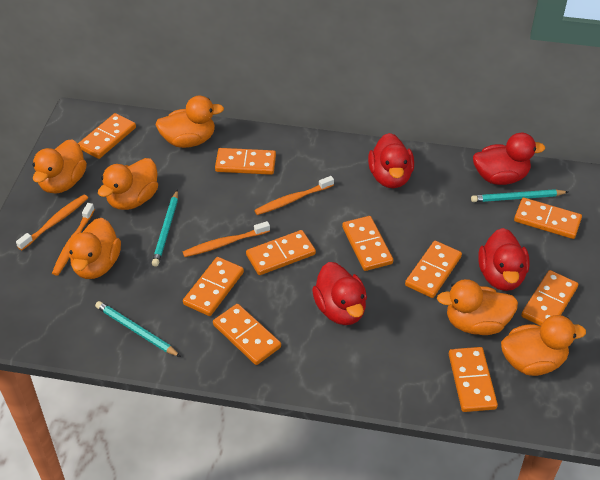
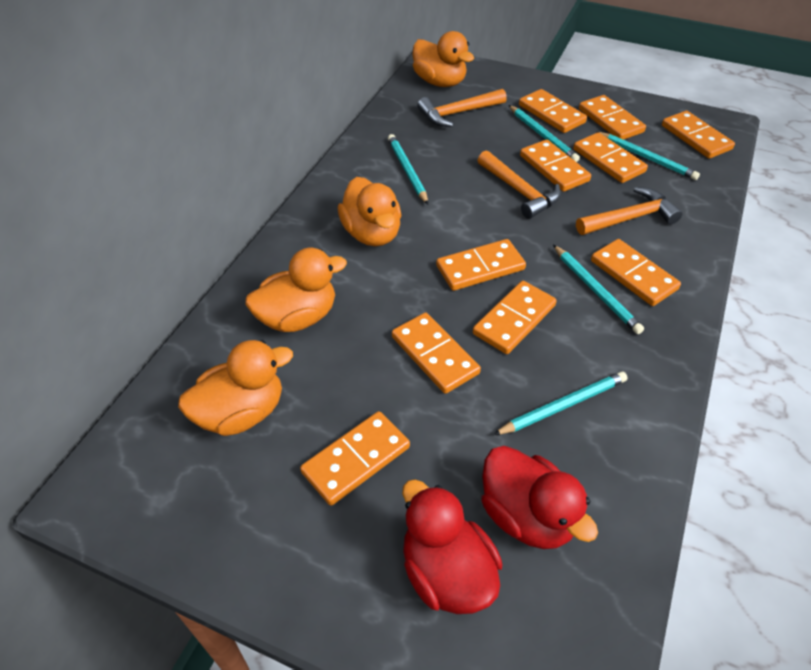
orange duck: 6 -> 4
orange hammer: 0 -> 3
orange toothbrush: 4 -> 0
red duck: 4 -> 2
turquoise pencil: 3 -> 5

